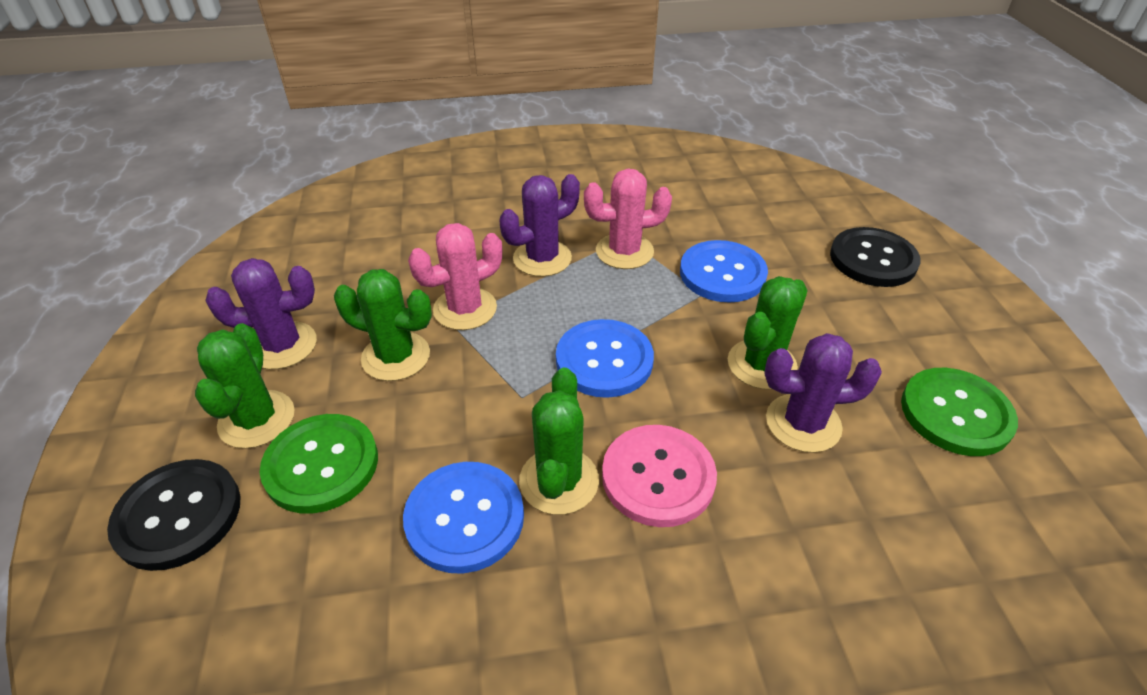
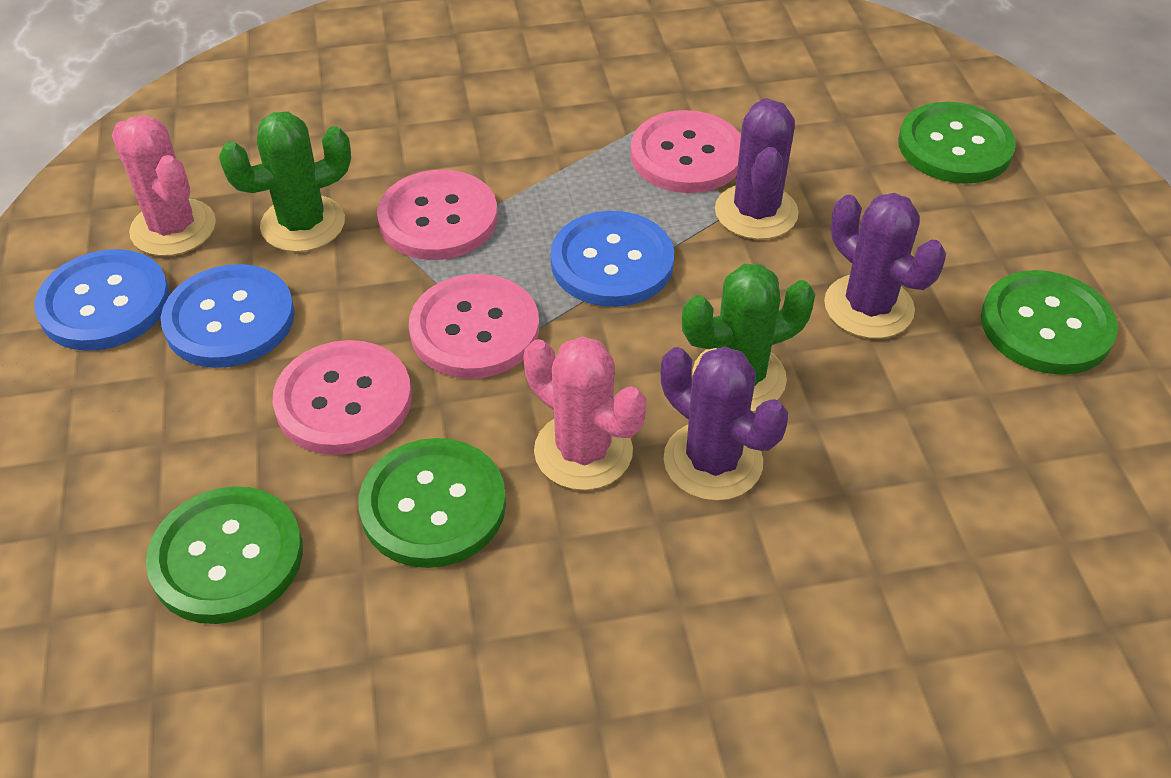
black button: 2 -> 0
green button: 2 -> 4
green cactus: 4 -> 2
pink button: 1 -> 4

